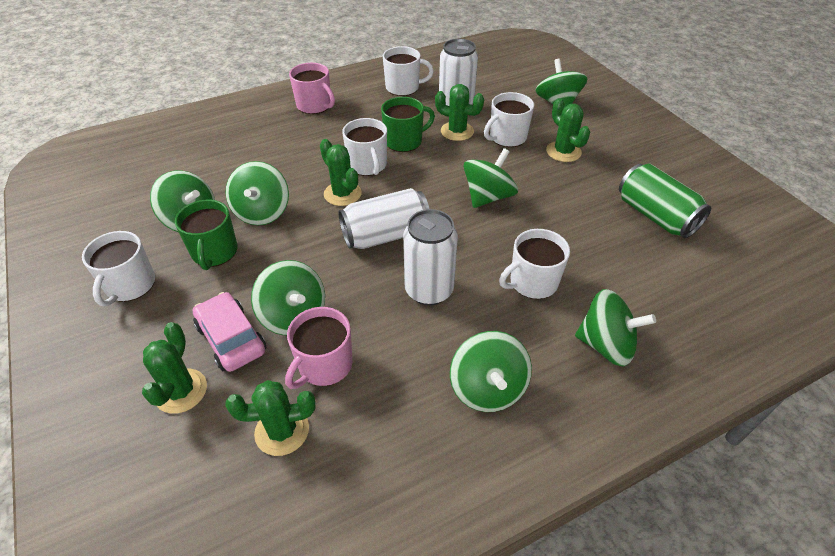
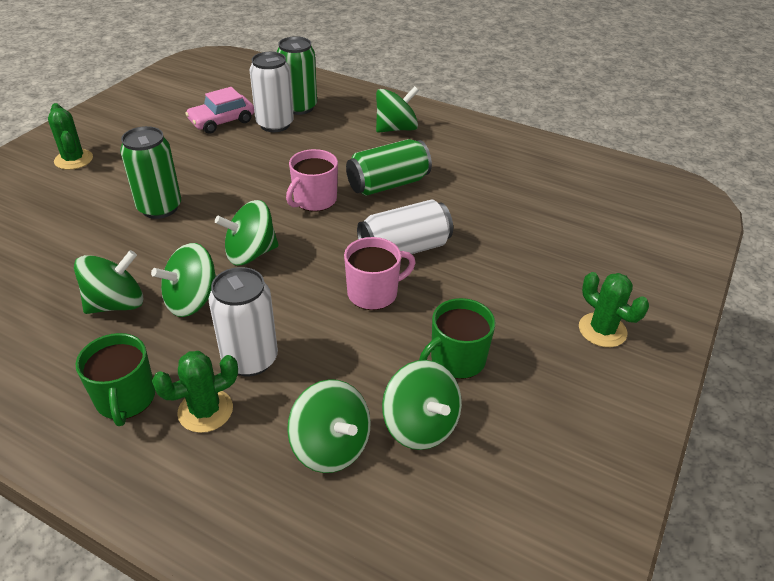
green cactus: 5 -> 3
green can: 1 -> 3
green spinning top: 7 -> 6
white mug: 5 -> 0

